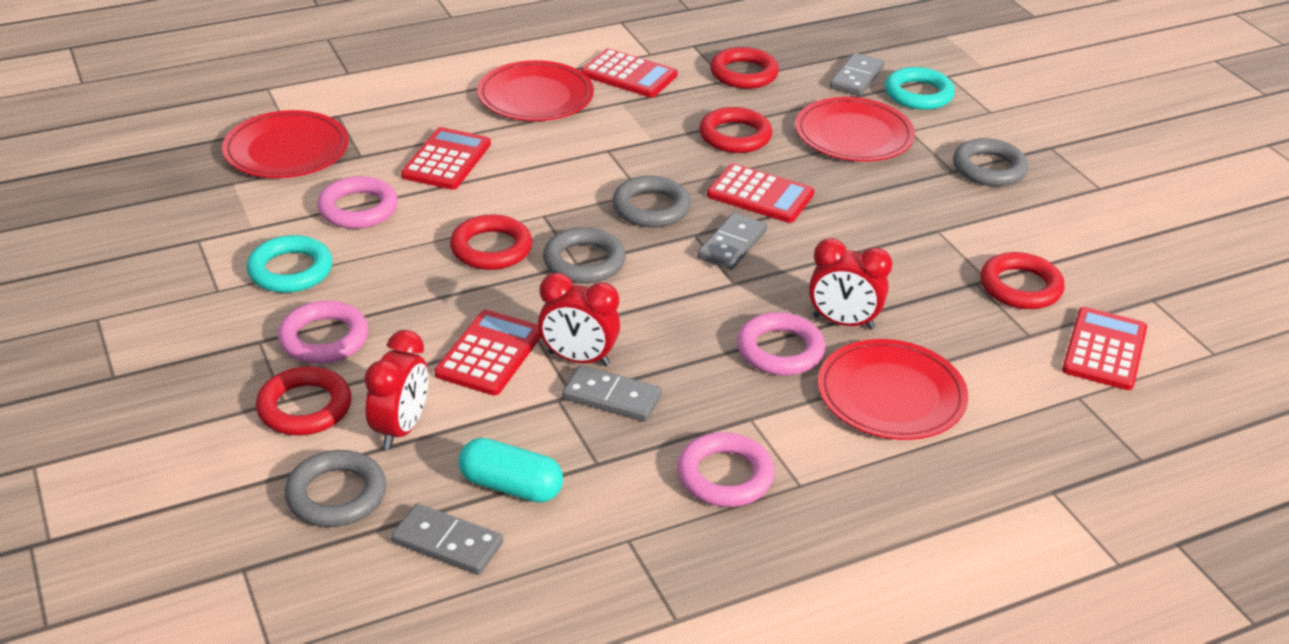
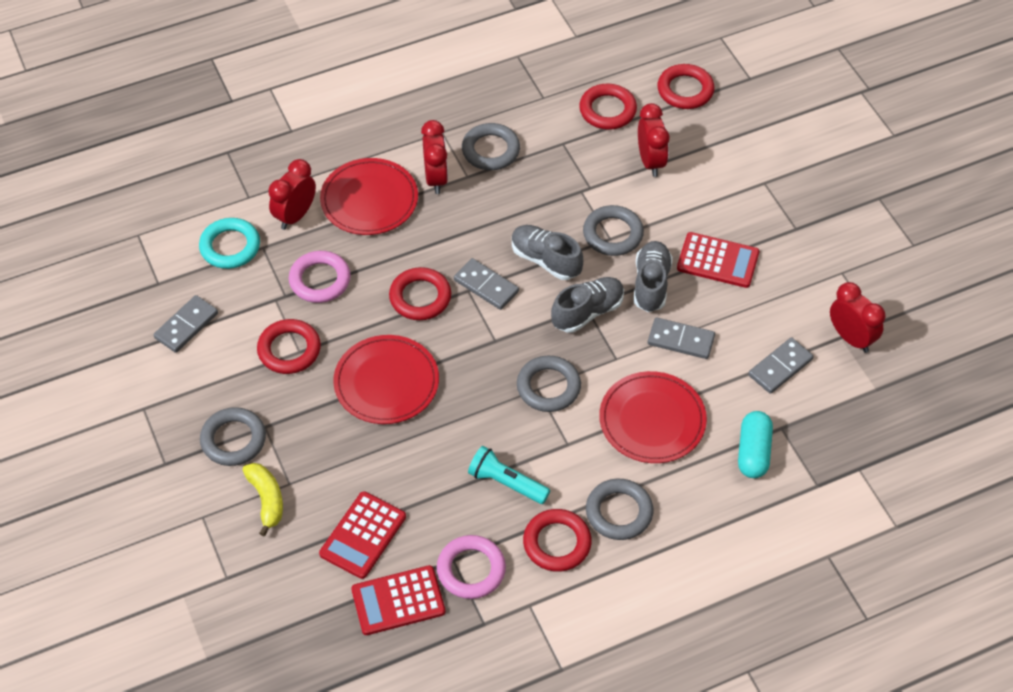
grey ring: 4 -> 5
grey shoe: 0 -> 3
pink ring: 4 -> 2
red calculator: 5 -> 3
red clock: 3 -> 4
red plate: 4 -> 3
turquoise flashlight: 0 -> 1
turquoise ring: 2 -> 1
yellow banana: 0 -> 1

